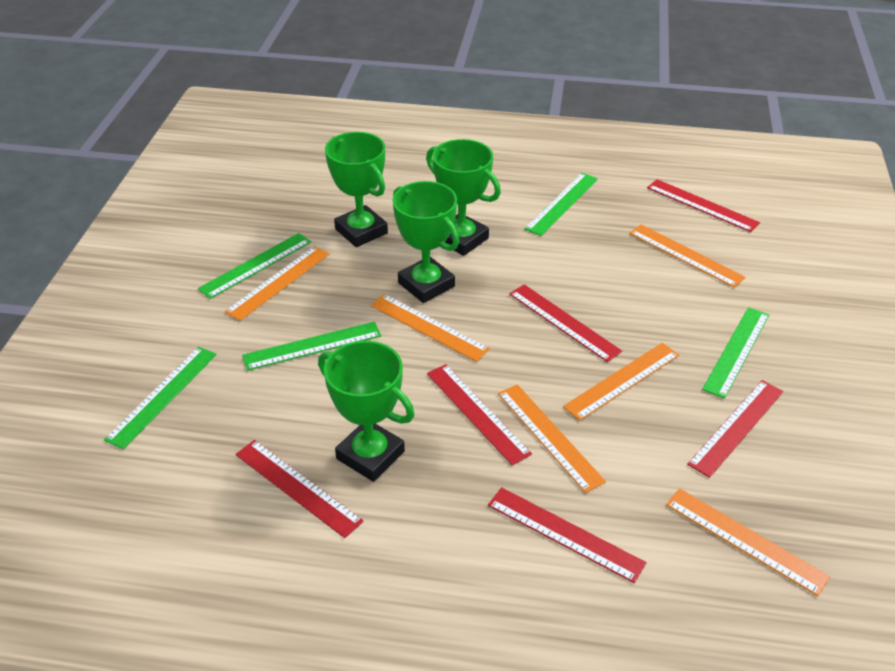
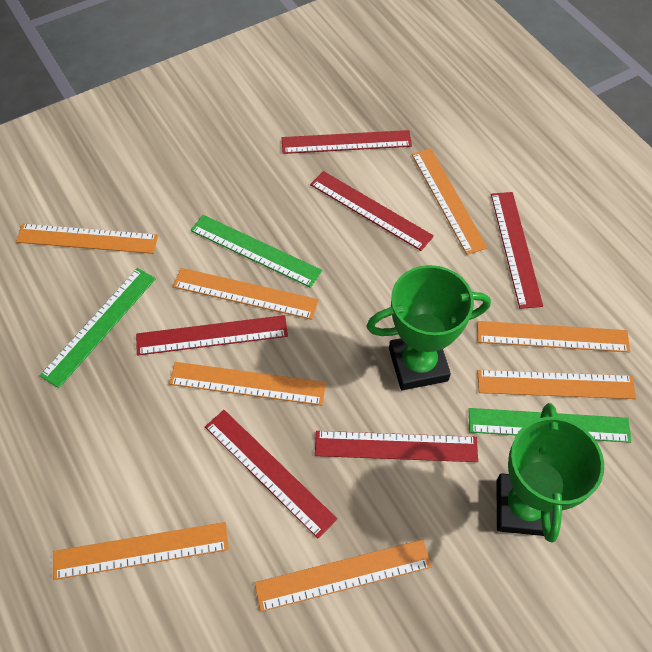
green ruler: 5 -> 3
green trophy: 4 -> 2
orange ruler: 6 -> 8

